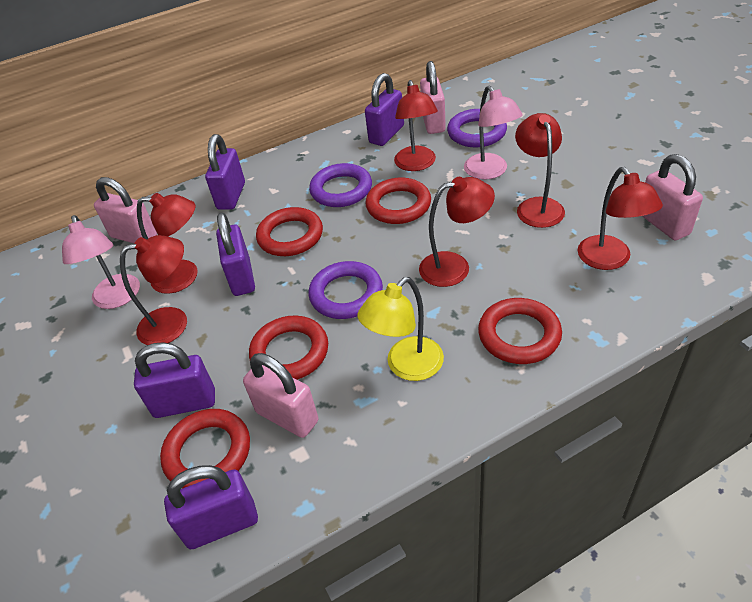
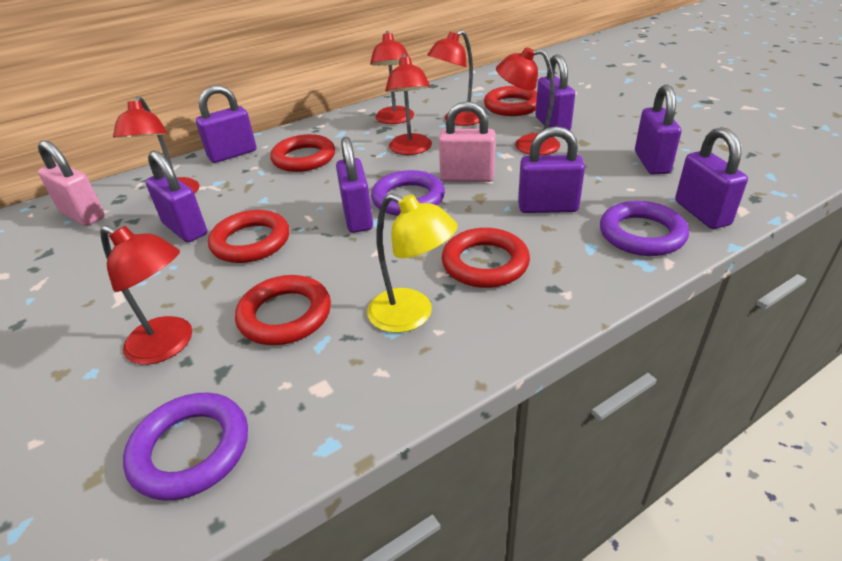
pink lamp: 2 -> 0
pink padlock: 4 -> 2
purple padlock: 5 -> 7

